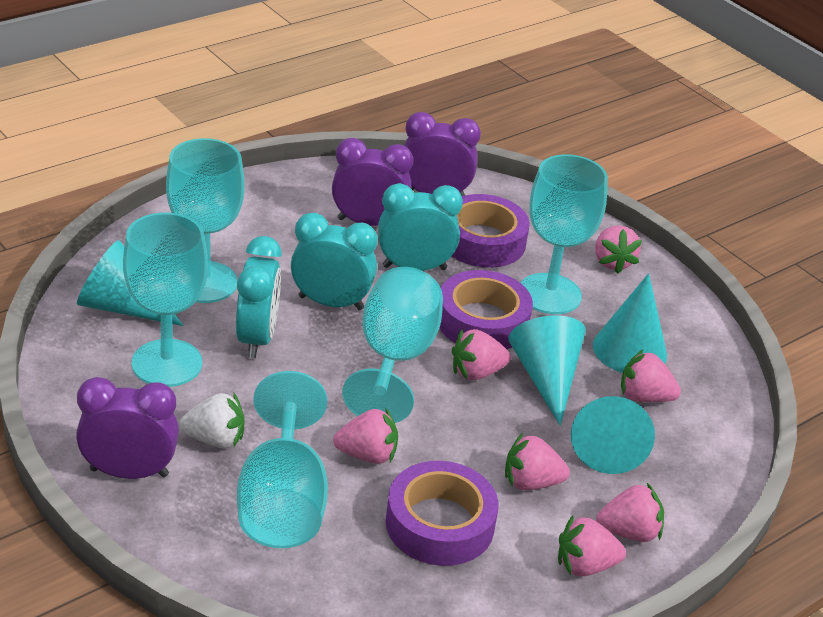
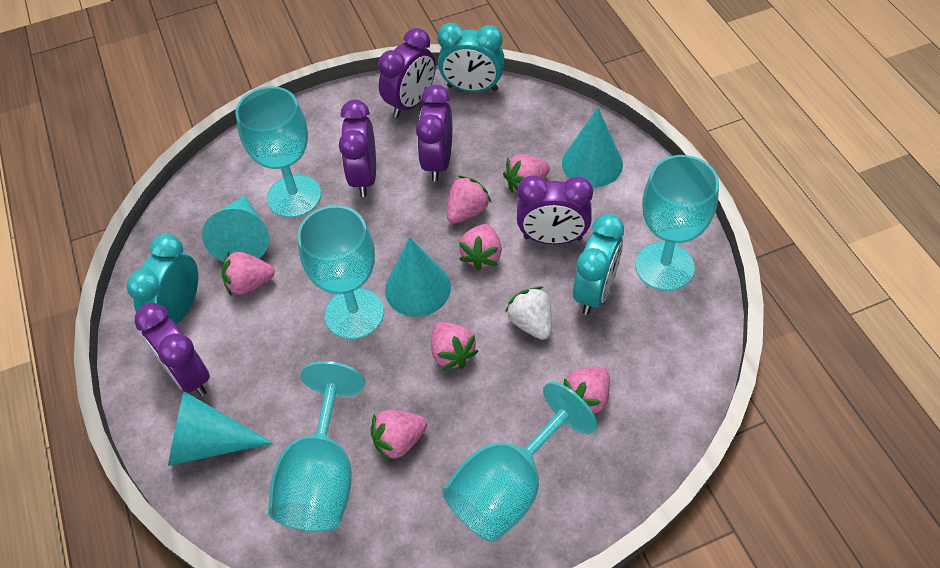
purple clock: 3 -> 5
purple tape: 3 -> 0

